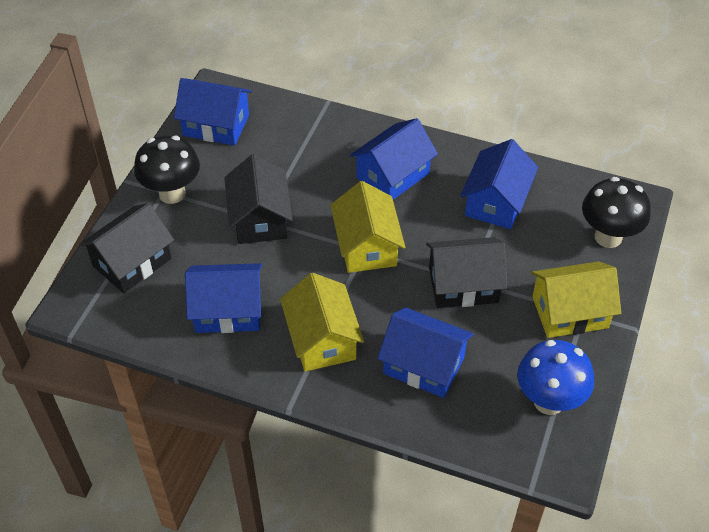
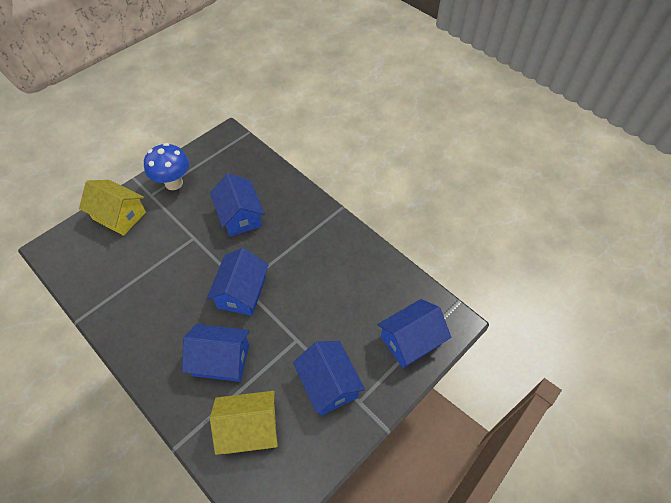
black house: 3 -> 0
black mushroom: 2 -> 0
yellow house: 3 -> 2

